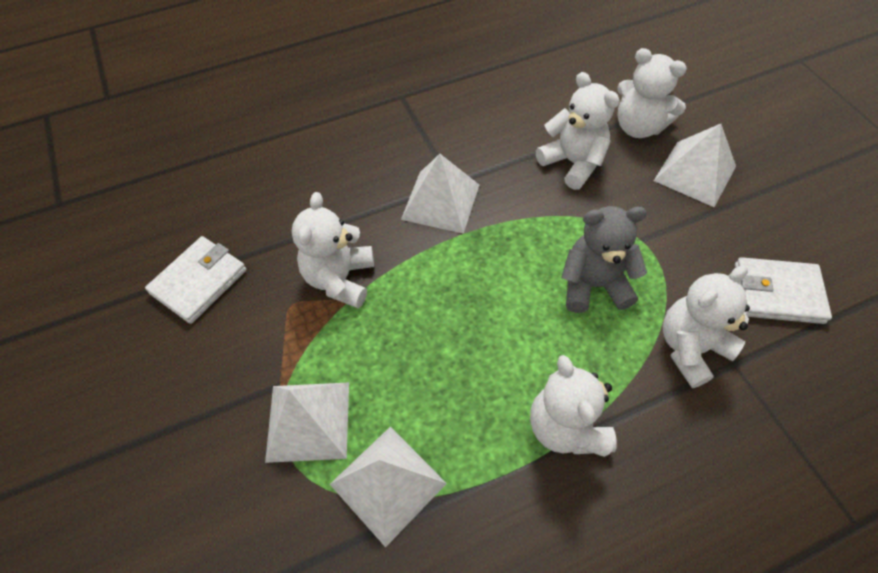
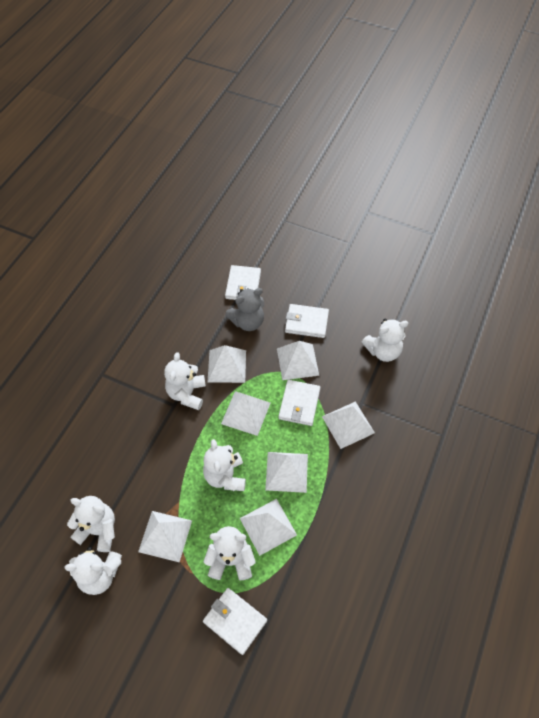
white pyramid: 4 -> 7
white teddy bear: 5 -> 6
white wallet: 2 -> 4

